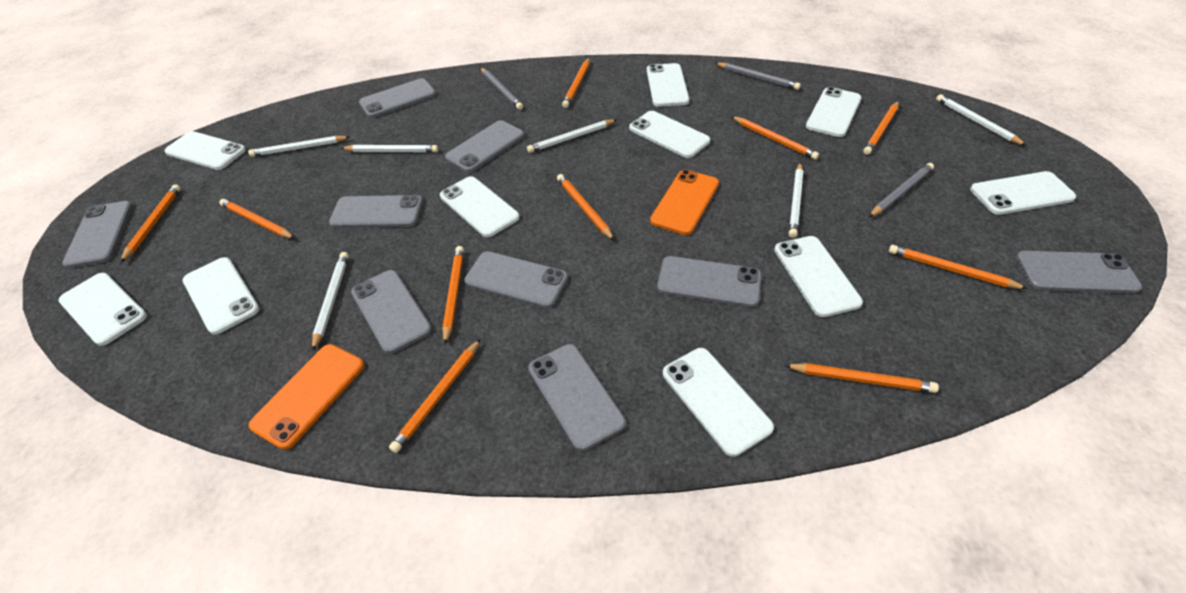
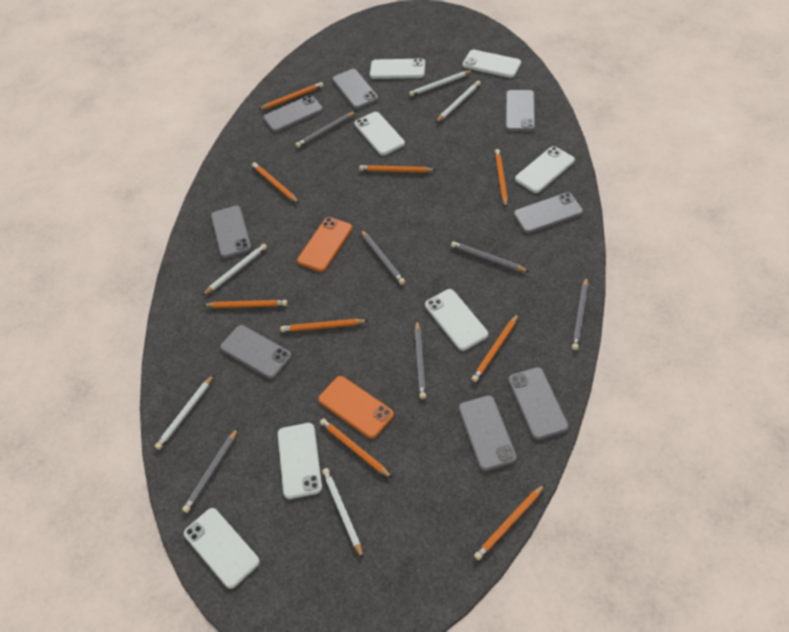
grey pencil: 3 -> 6
grey phone: 9 -> 8
orange pencil: 10 -> 9
white pencil: 6 -> 5
white phone: 10 -> 7

